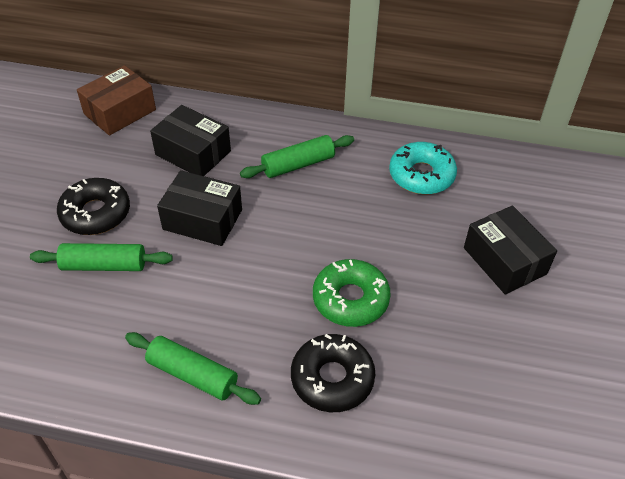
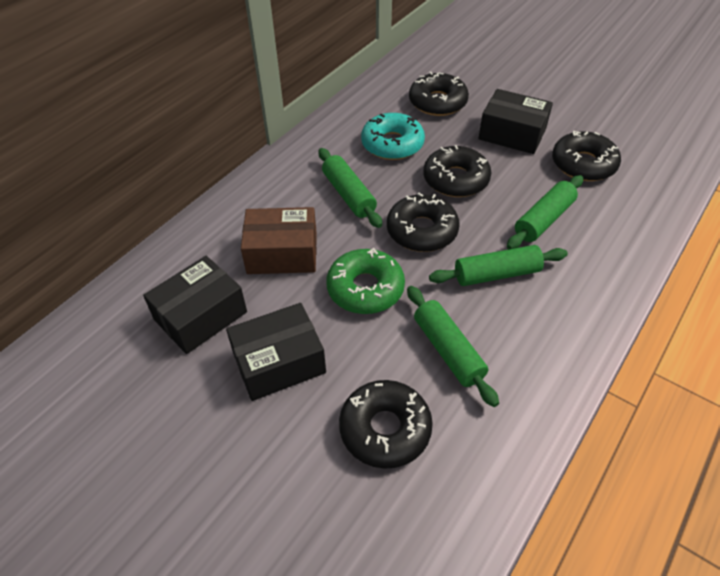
black donut: 2 -> 5
green rolling pin: 3 -> 4

